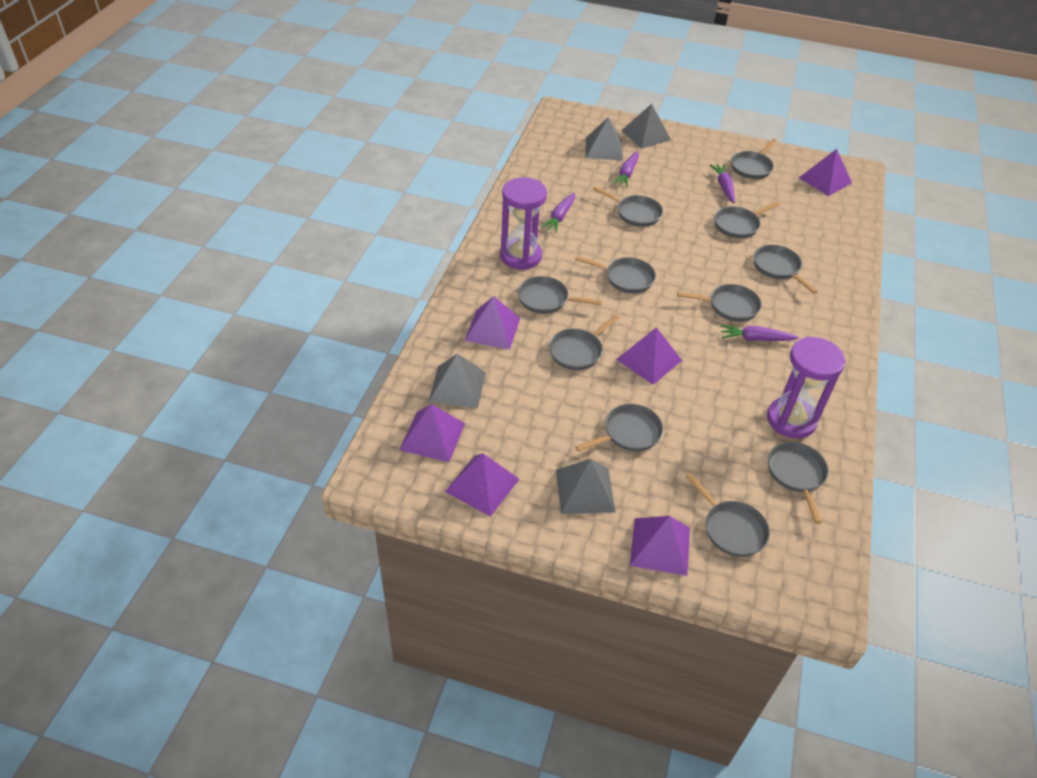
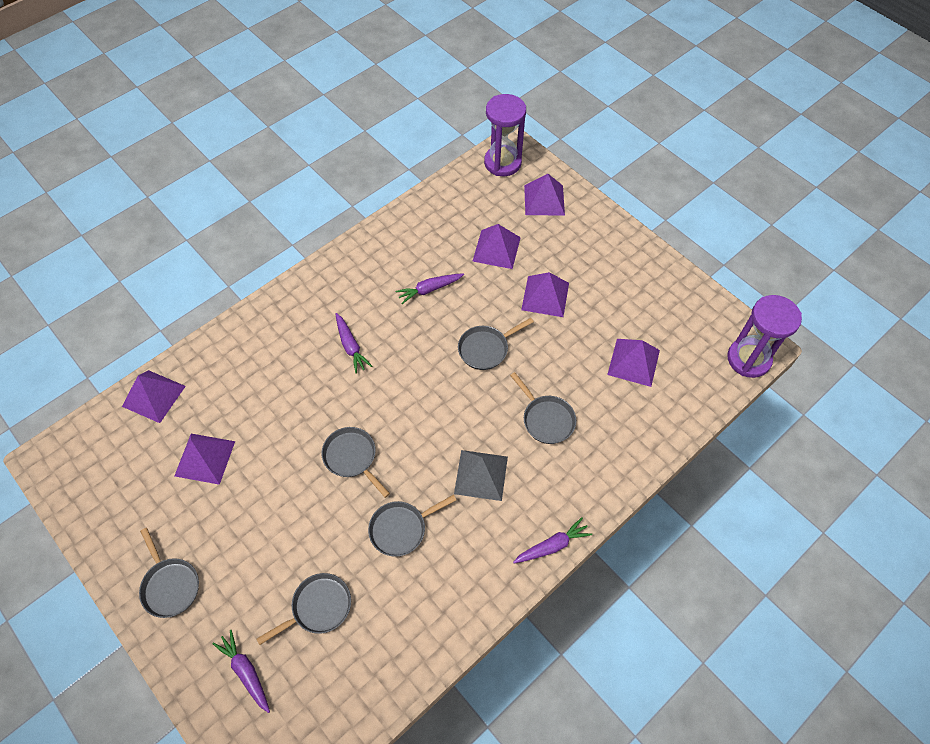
grey pan: 11 -> 6
grey pyramid: 4 -> 1

